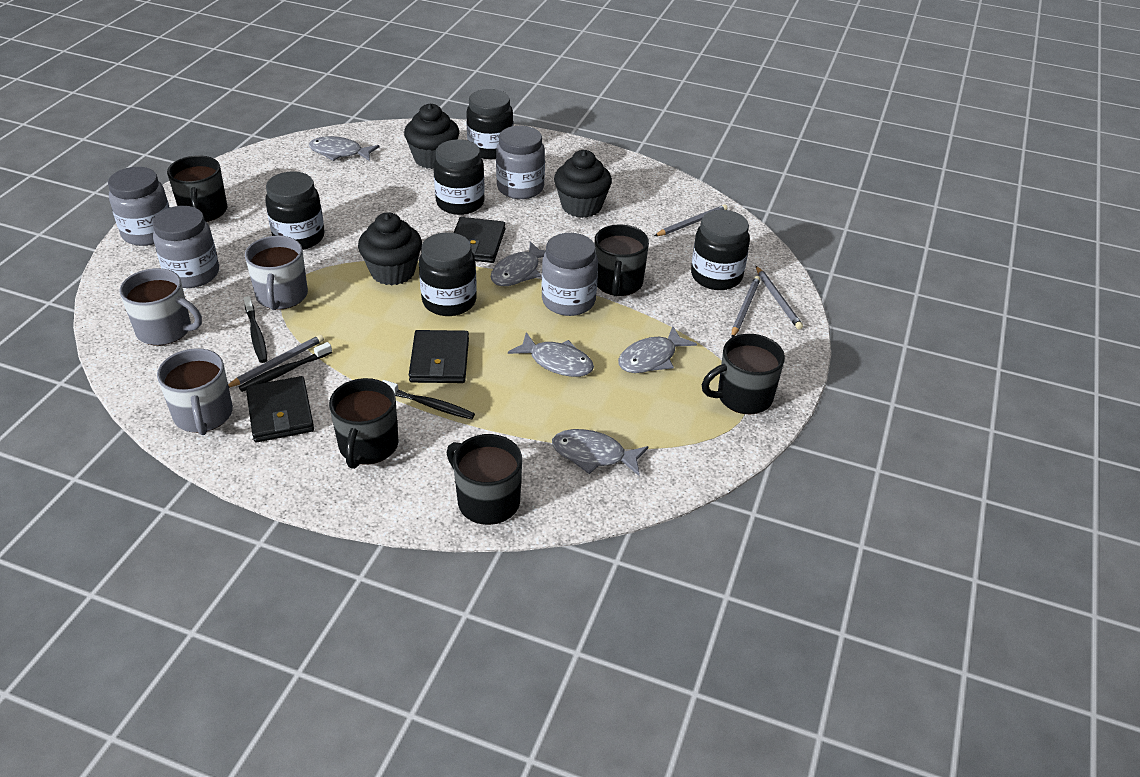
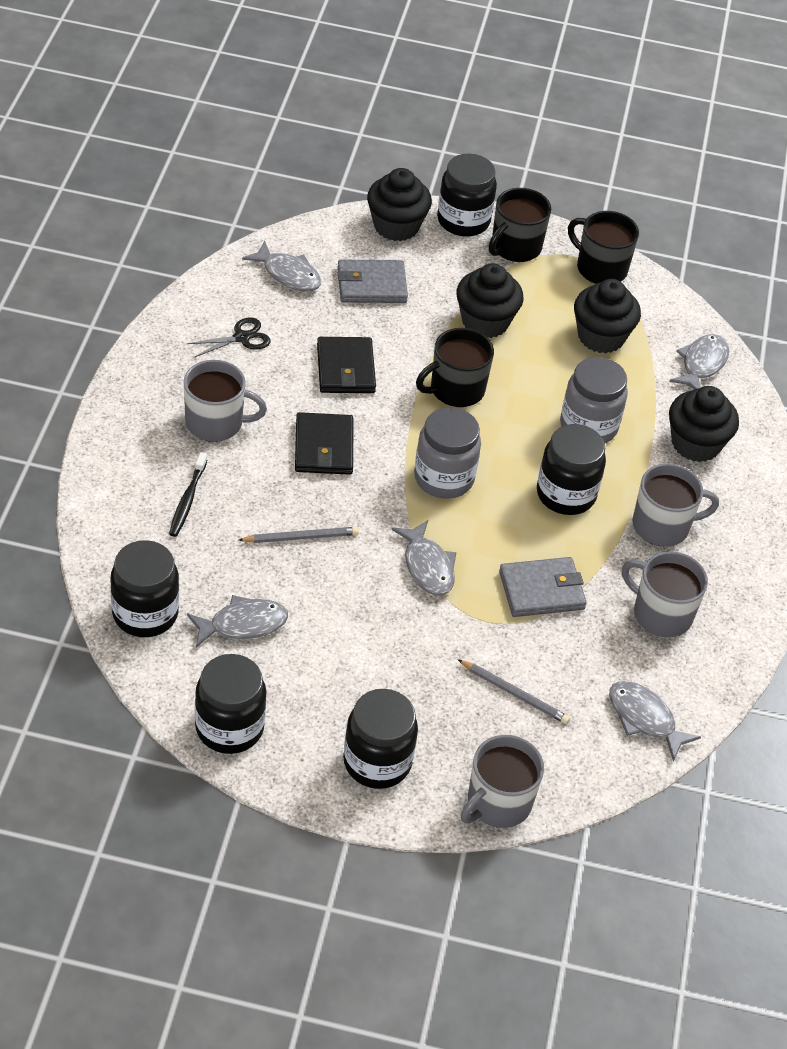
black cupcake: 3 -> 4
black mug: 5 -> 3
black scissors: 0 -> 1
black toothbrush: 3 -> 1
black wallet: 3 -> 2
grey jar: 4 -> 2
grey mug: 3 -> 4
grey pencil: 4 -> 2
grey wallet: 0 -> 2

